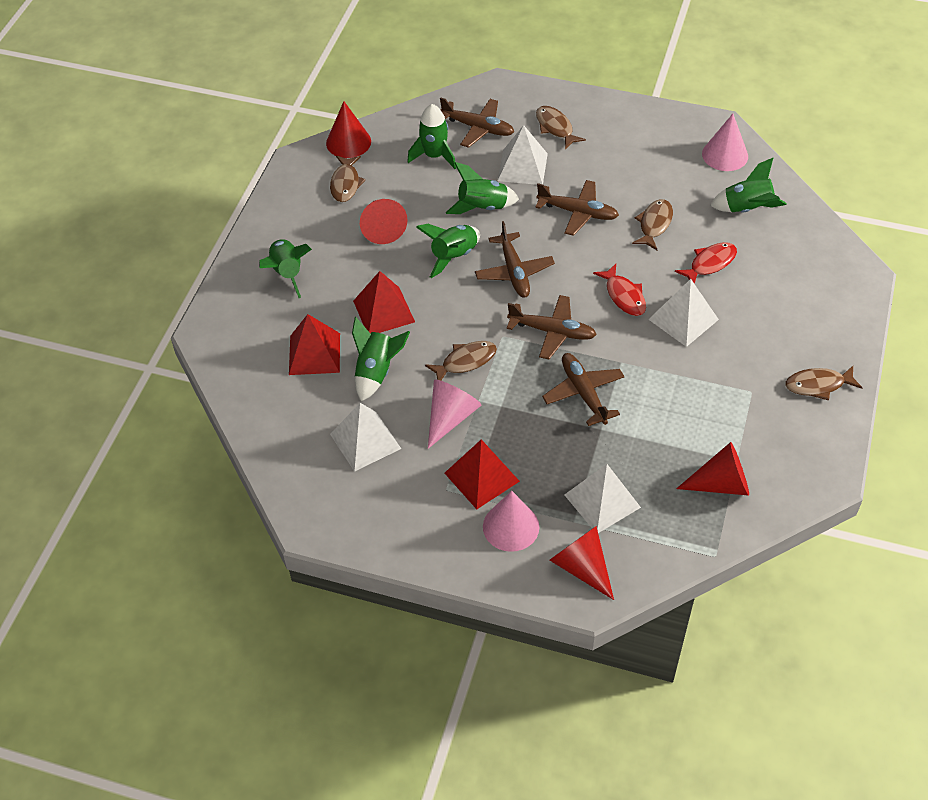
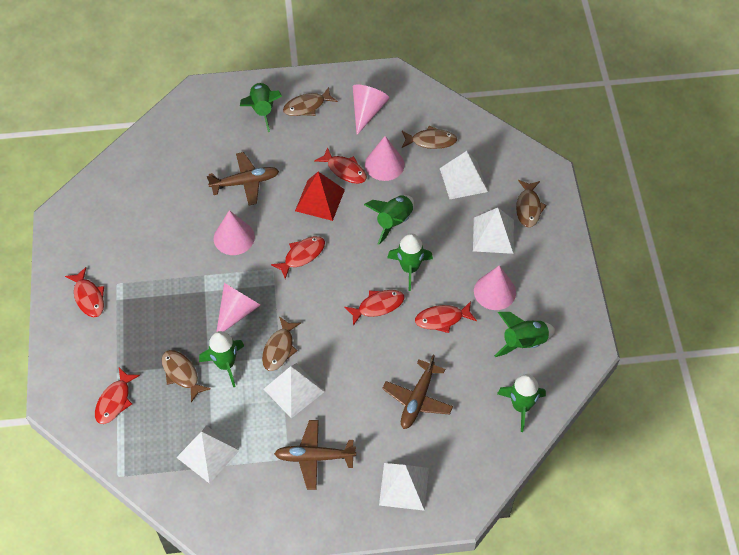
brown plane: 5 -> 3
pink cone: 3 -> 5
red cone: 4 -> 0
red fish: 2 -> 6
red pyramid: 3 -> 1
white pyramid: 4 -> 5

